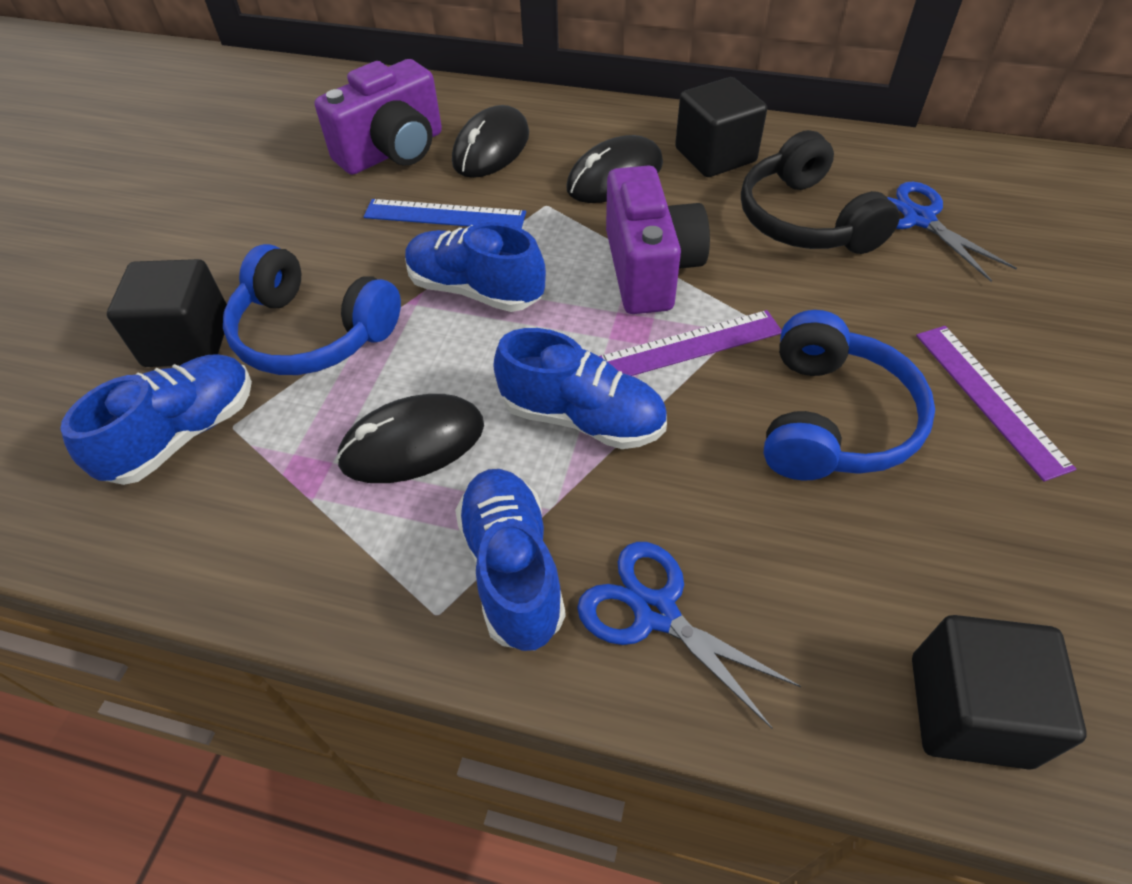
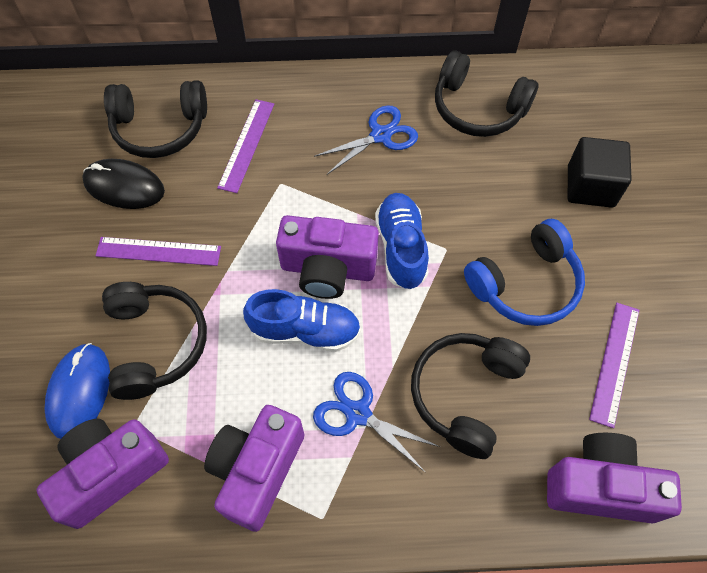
black cube: 3 -> 1
black headphones: 1 -> 4
black mouse: 3 -> 1
blue headphones: 2 -> 1
blue mouse: 0 -> 1
blue ruler: 1 -> 0
blue shoe: 4 -> 2
purple camera: 2 -> 4
purple ruler: 2 -> 3

